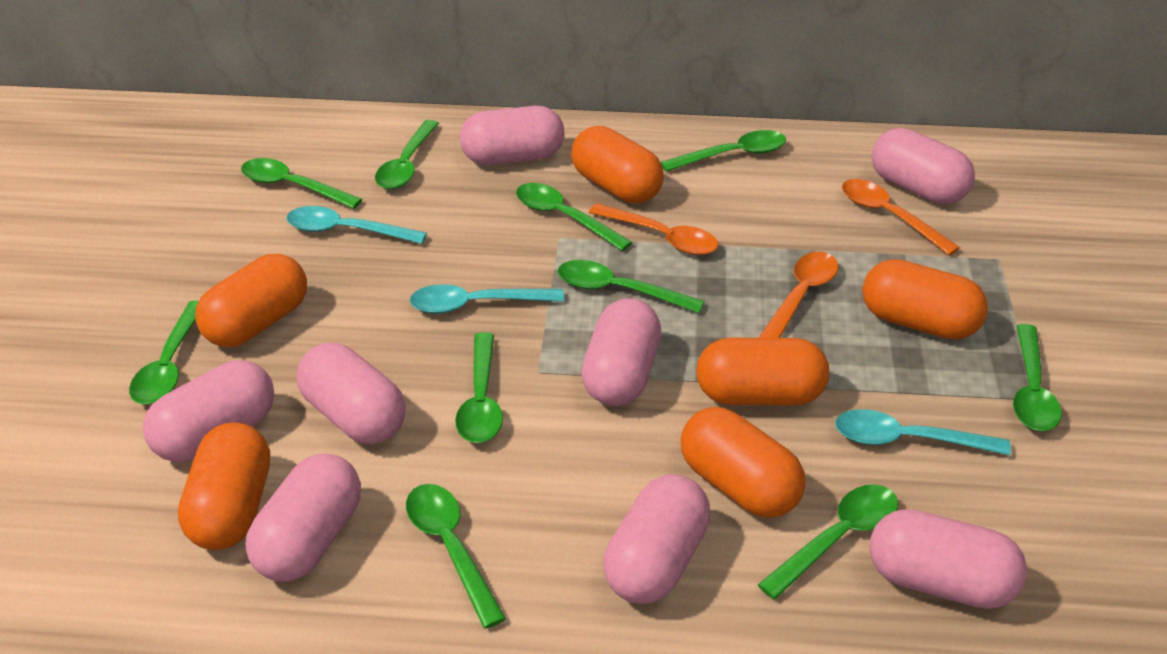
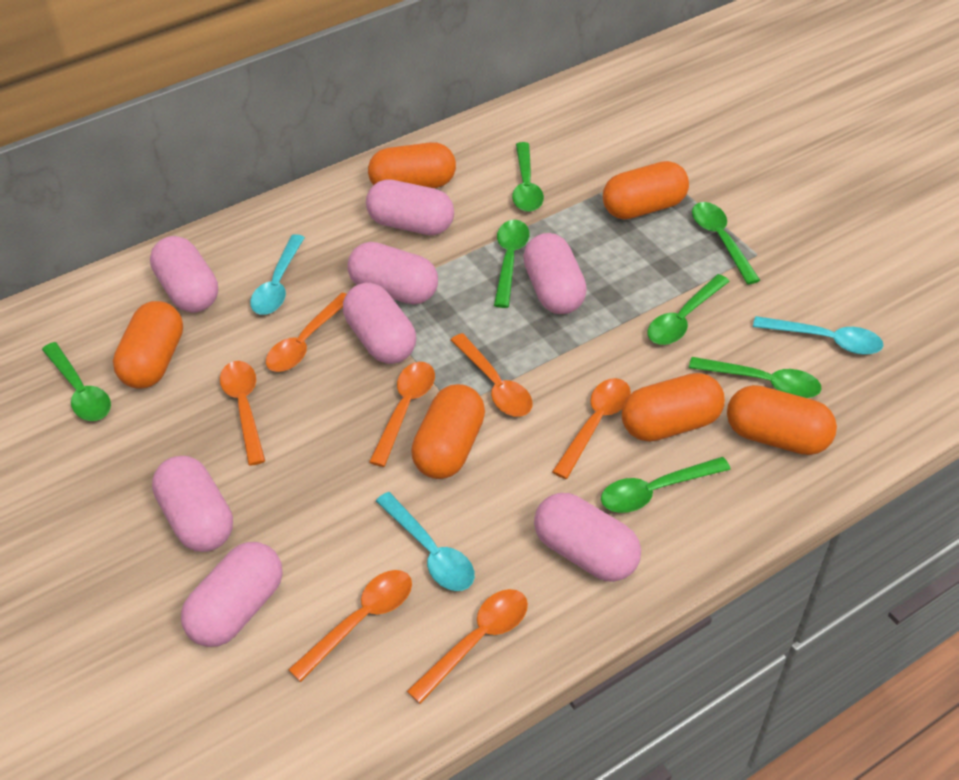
green spoon: 10 -> 7
orange spoon: 3 -> 7

